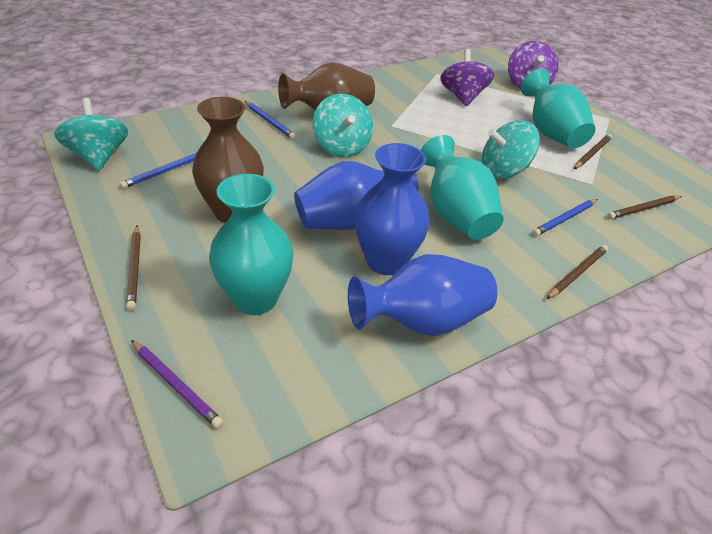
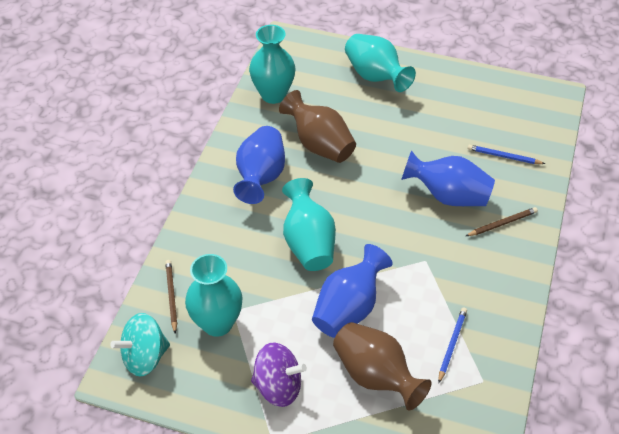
blue pencil: 3 -> 2
brown pencil: 4 -> 2
purple pencil: 1 -> 0
purple spinning top: 2 -> 1
turquoise spinning top: 3 -> 1
turquoise vase: 3 -> 4

